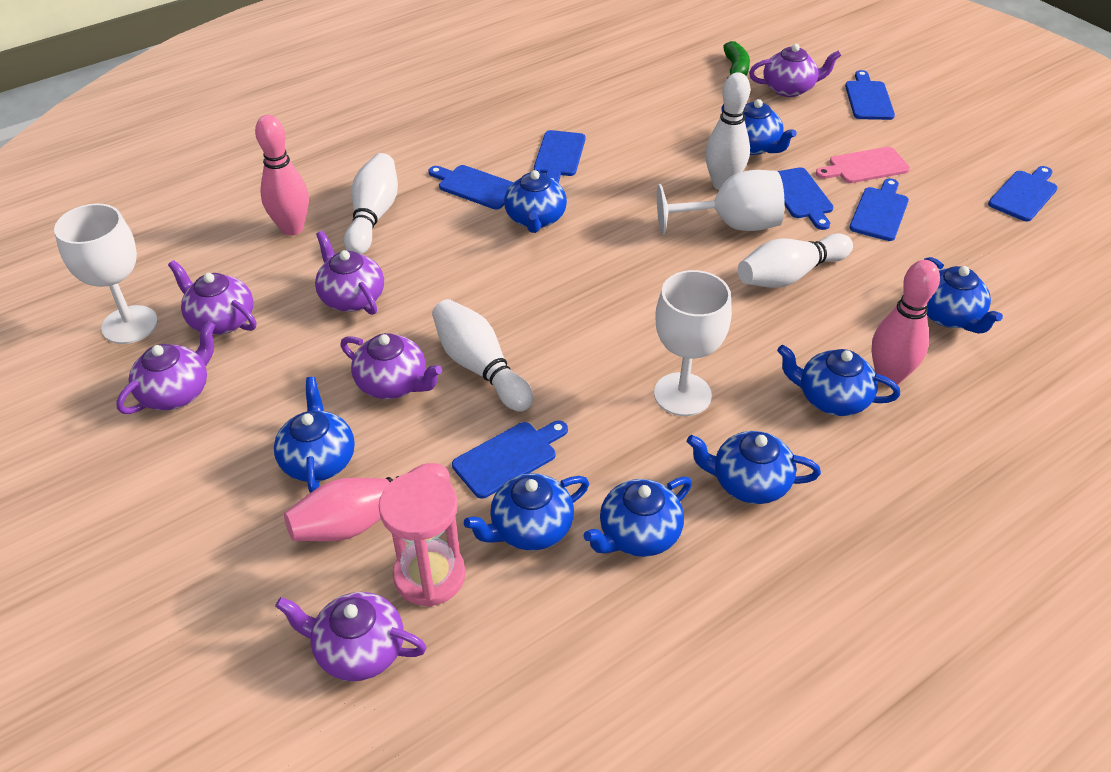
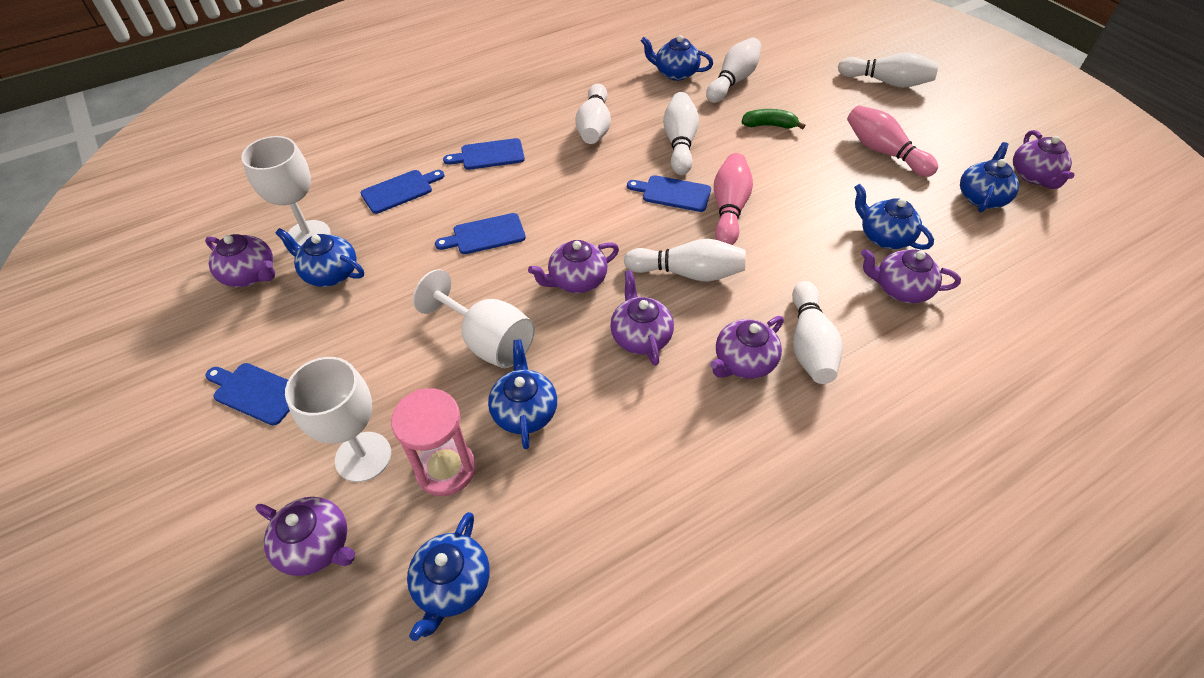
blue cutting board: 7 -> 5
blue teapot: 8 -> 6
pink bowling pin: 3 -> 2
pink cutting board: 1 -> 0
purple teapot: 6 -> 7
white bowling pin: 4 -> 6

